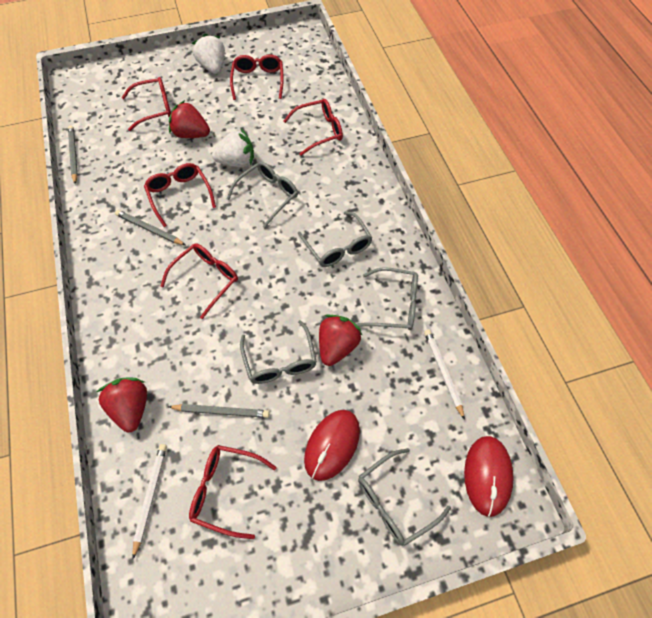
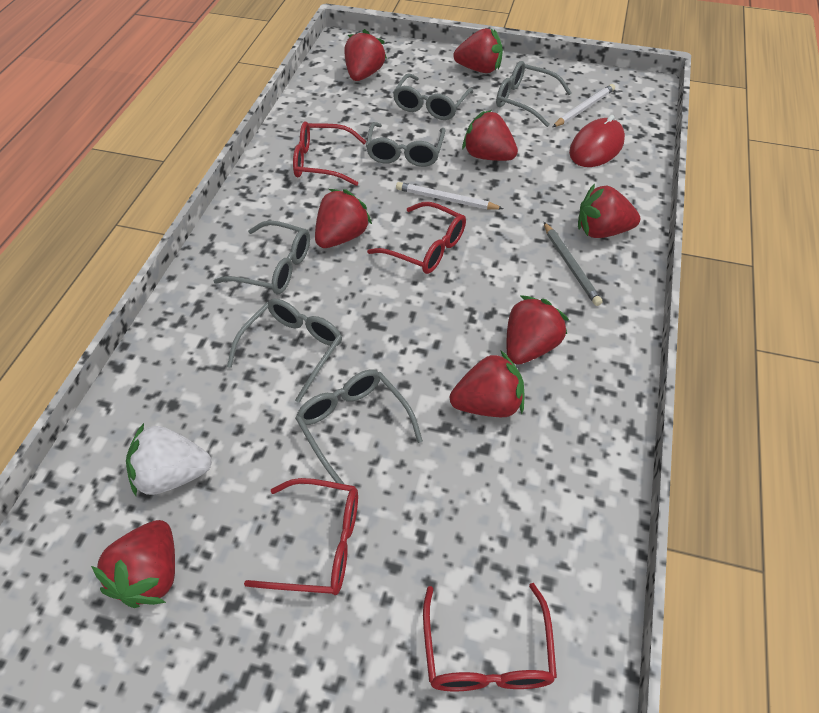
grey glasses: 5 -> 6
grey pencil: 3 -> 1
red glasses: 6 -> 4
red mouse: 2 -> 1
red strawberry: 3 -> 8
white strawberry: 2 -> 1

